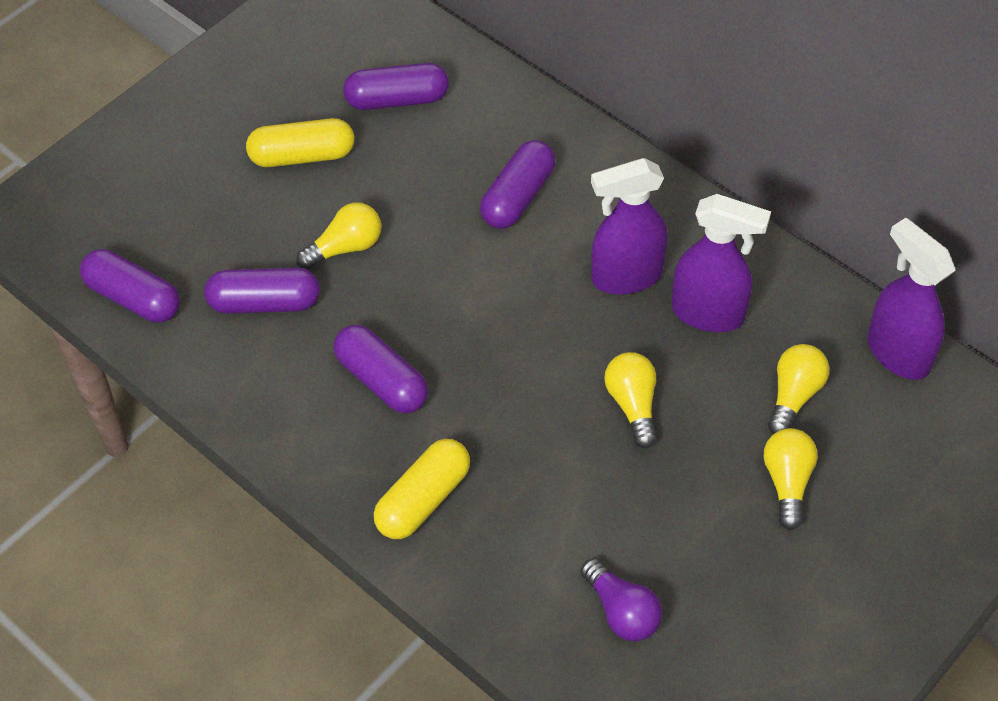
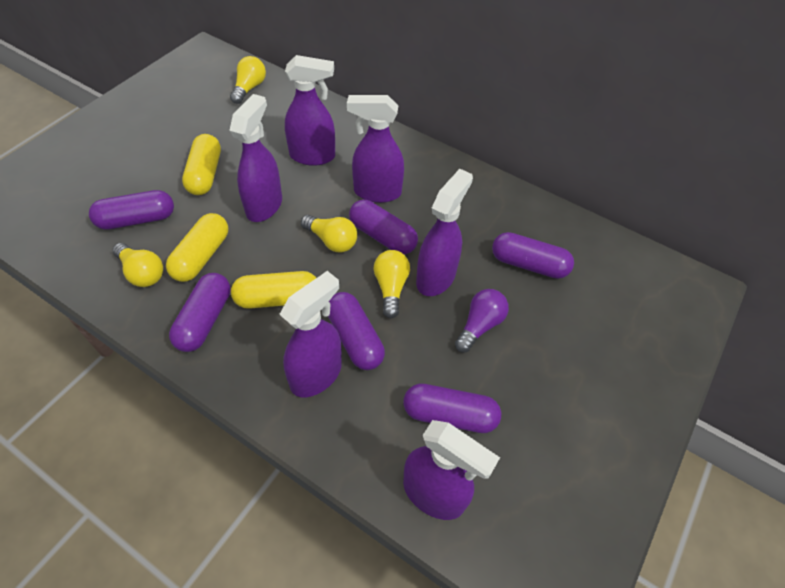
purple capsule: 5 -> 6
purple spray bottle: 3 -> 6
yellow capsule: 2 -> 3

